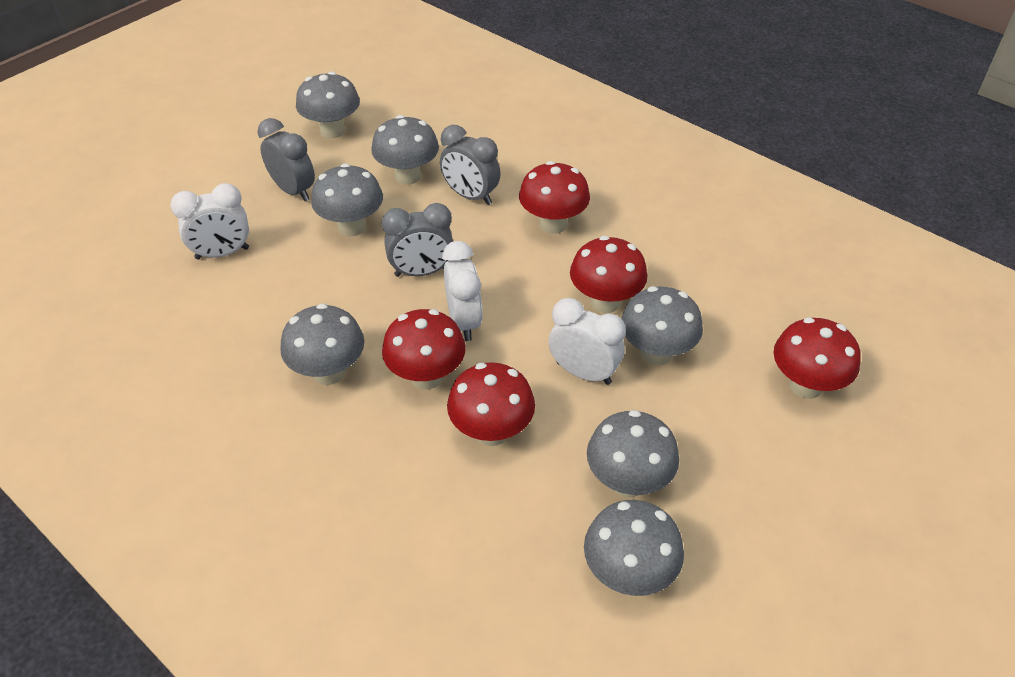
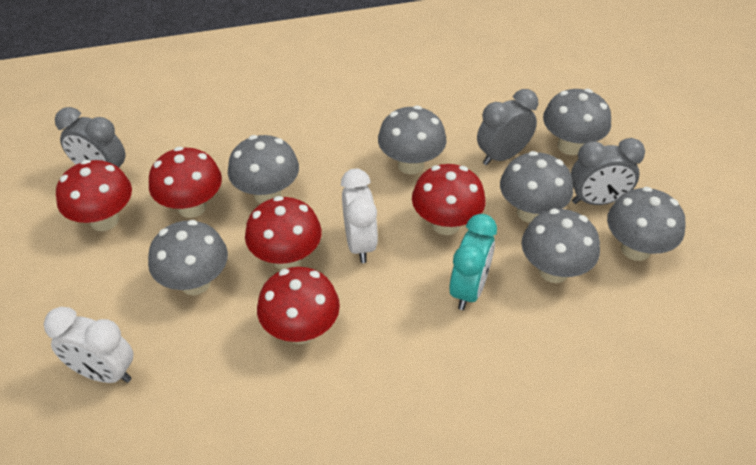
turquoise clock: 0 -> 1
white clock: 3 -> 2

